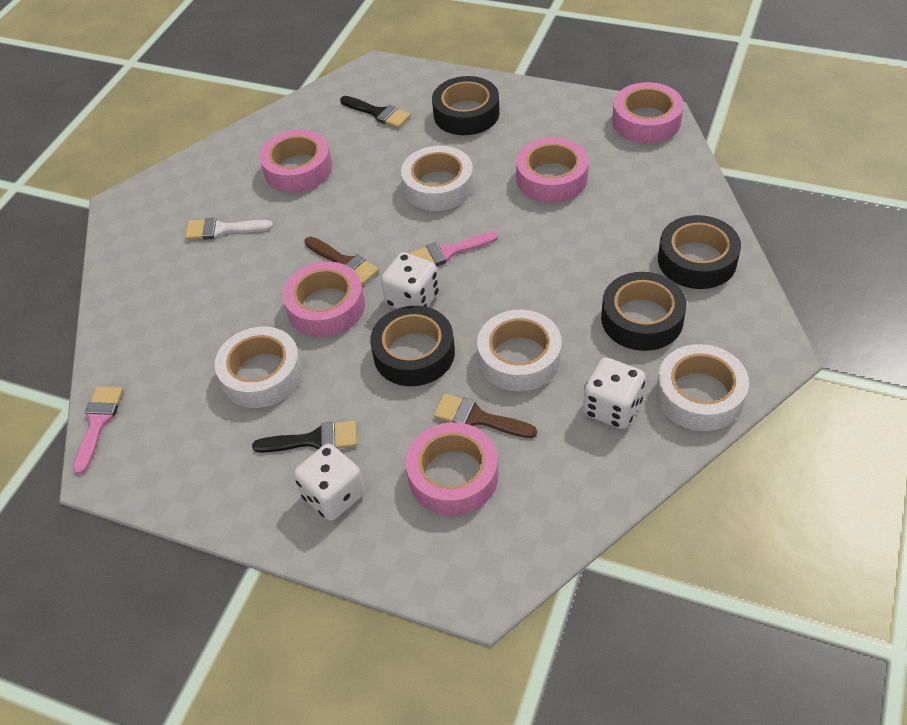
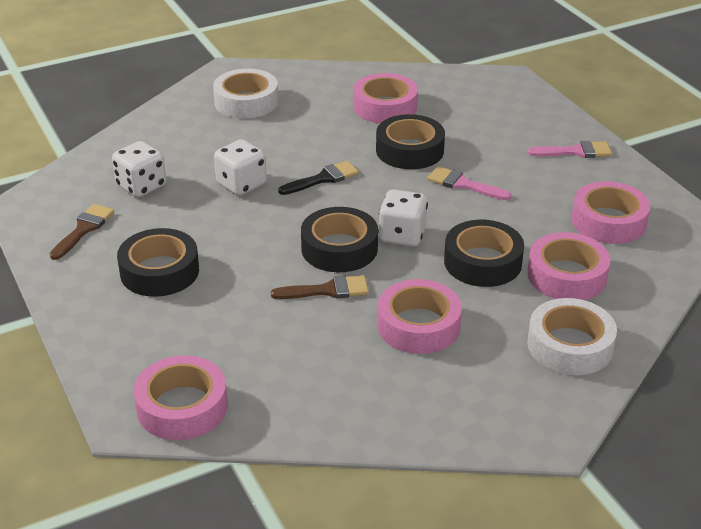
black brush: 2 -> 1
white brush: 1 -> 0
white tape: 4 -> 2

